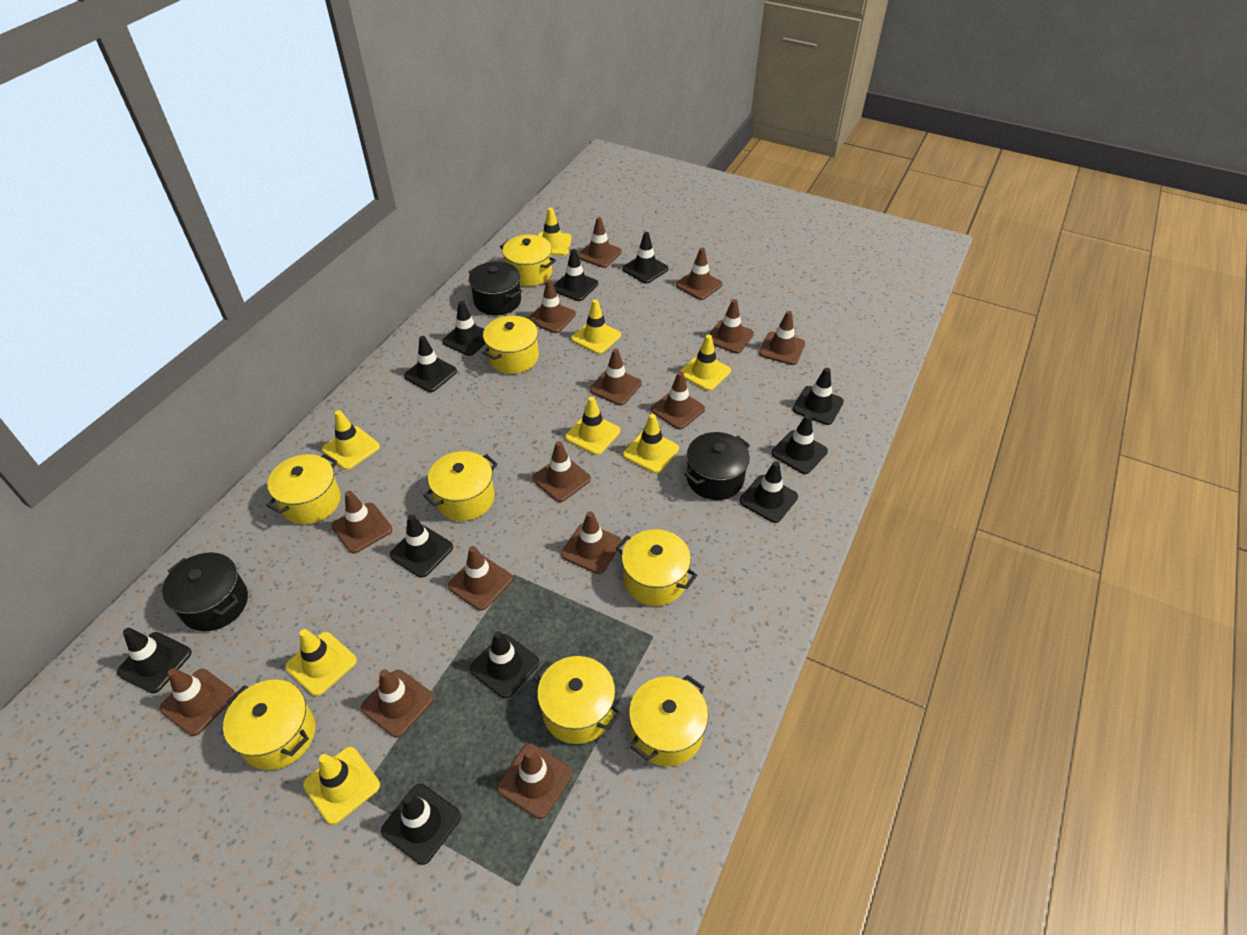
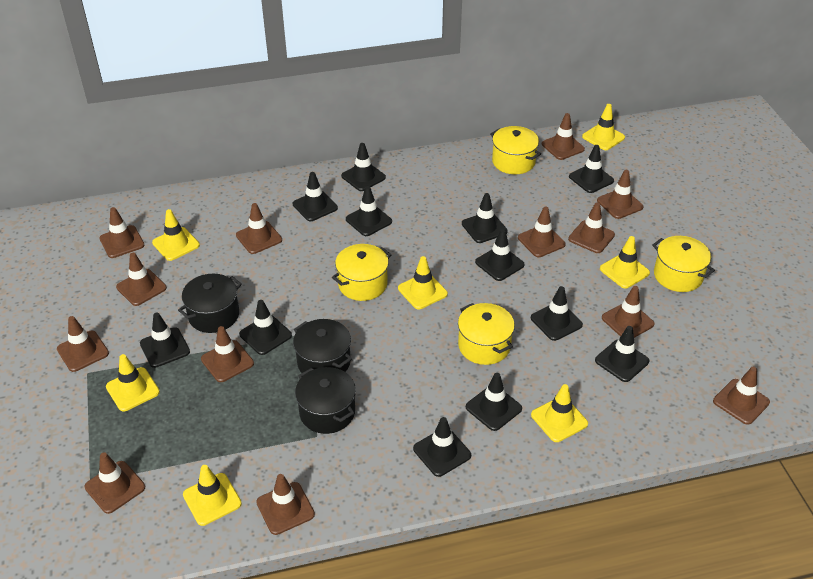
black traffic cone: 11 -> 12
brown traffic cone: 14 -> 13
yellow pot: 8 -> 4
yellow traffic cone: 8 -> 7

